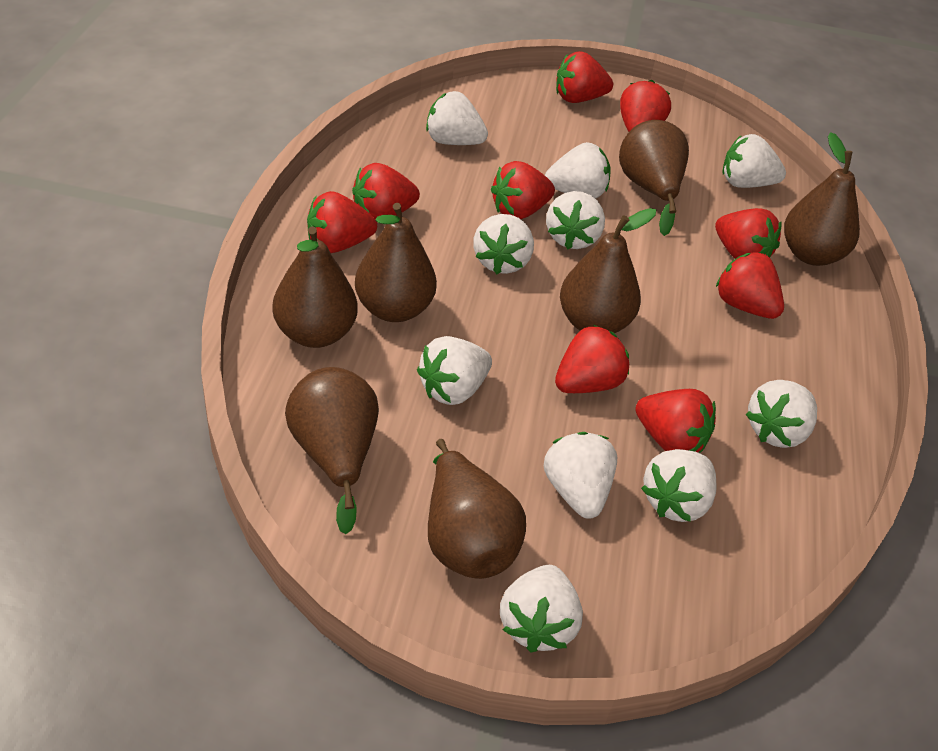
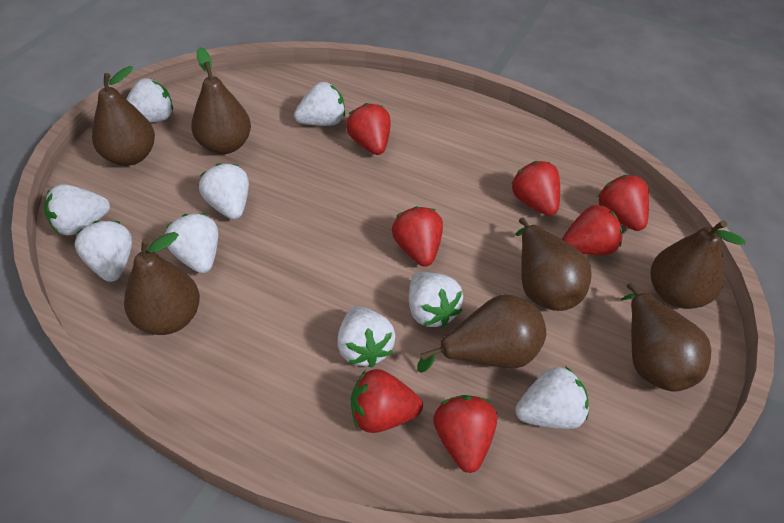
red strawberry: 9 -> 7
white strawberry: 10 -> 9

